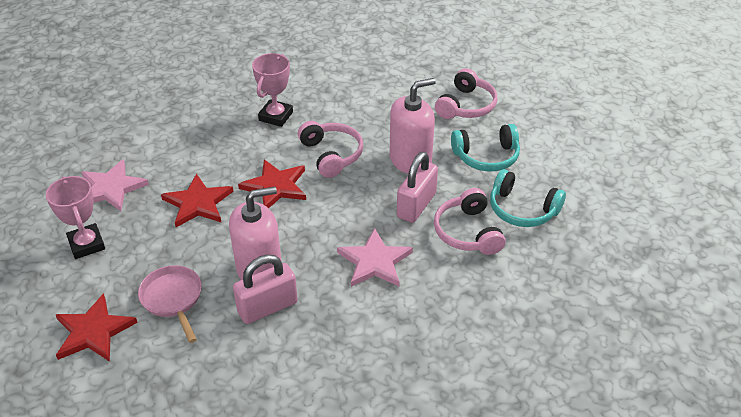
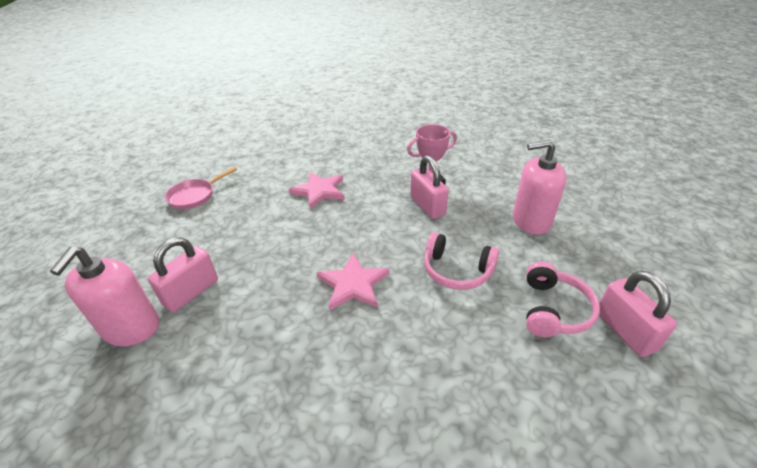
pink headphones: 3 -> 2
pink padlock: 2 -> 3
pink trophy: 2 -> 1
red star: 3 -> 0
turquoise headphones: 2 -> 0

